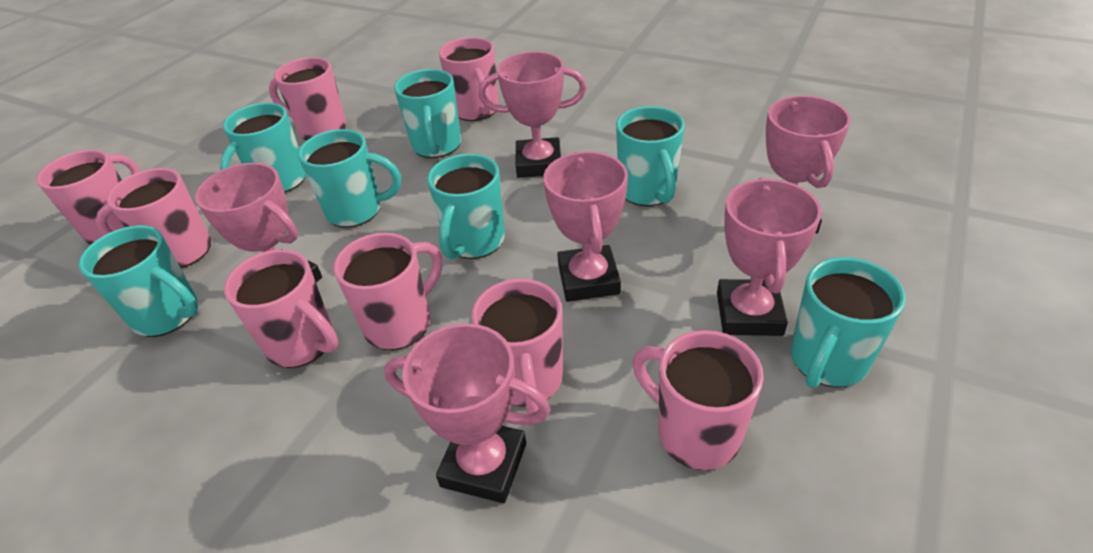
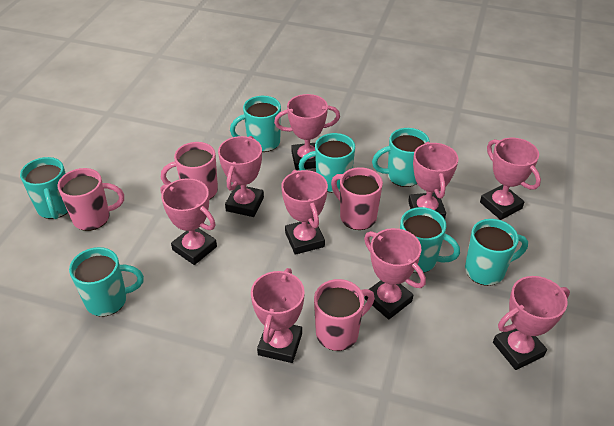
pink mug: 8 -> 4
pink trophy: 6 -> 9

